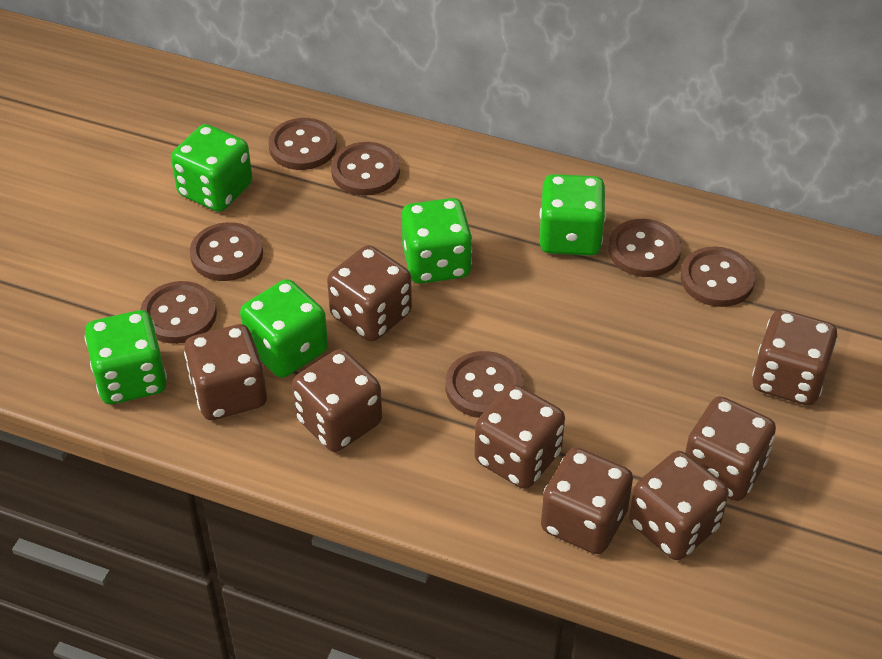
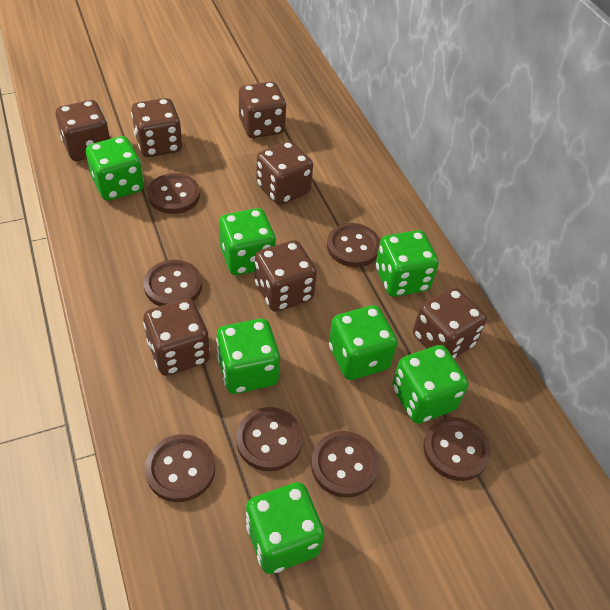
brown dice: 8 -> 7
green dice: 5 -> 7

